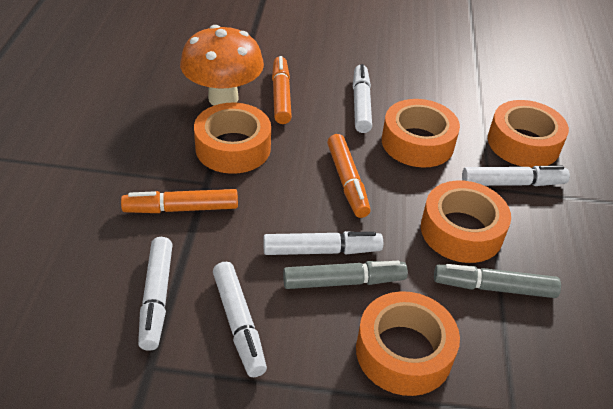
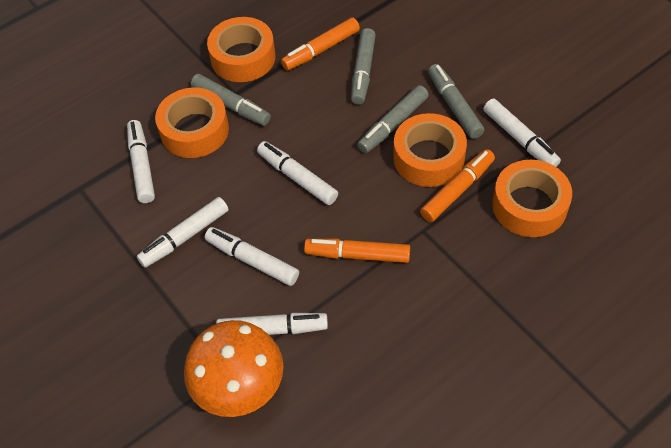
grey marker: 2 -> 4
orange tape: 5 -> 4
white marker: 5 -> 6

